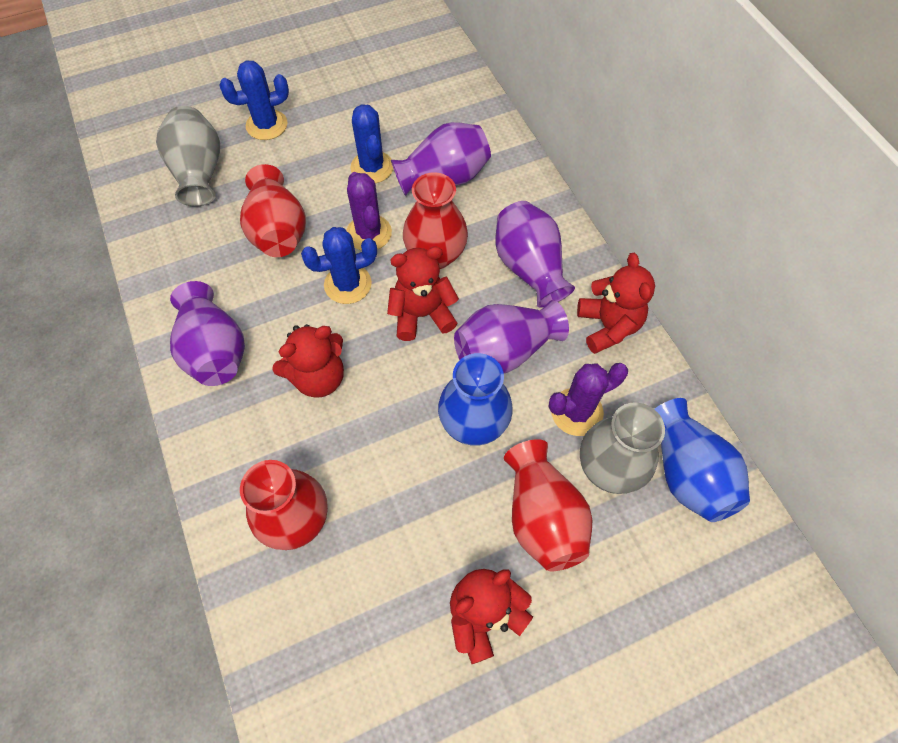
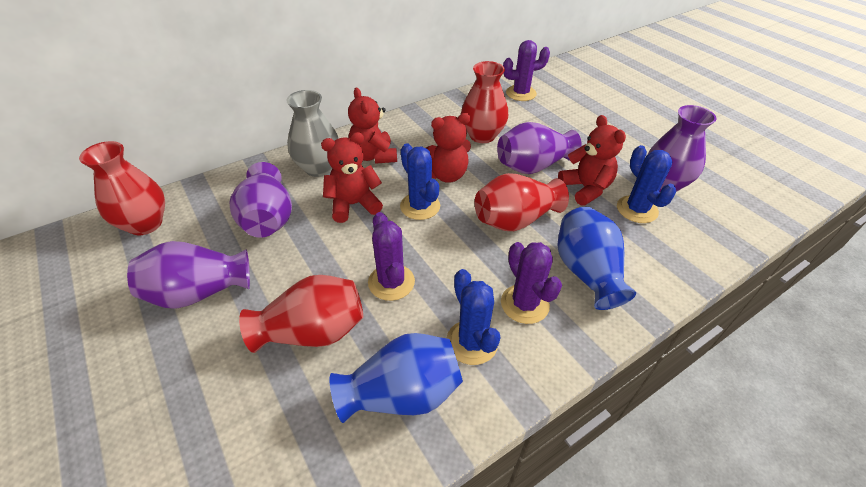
grey vase: 2 -> 1
purple cactus: 2 -> 3

